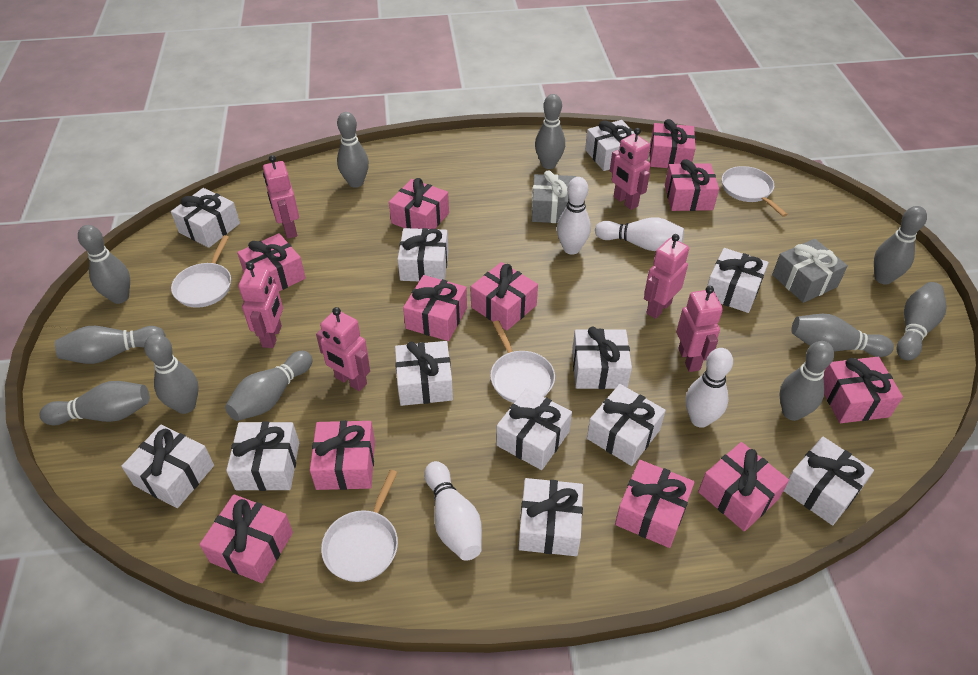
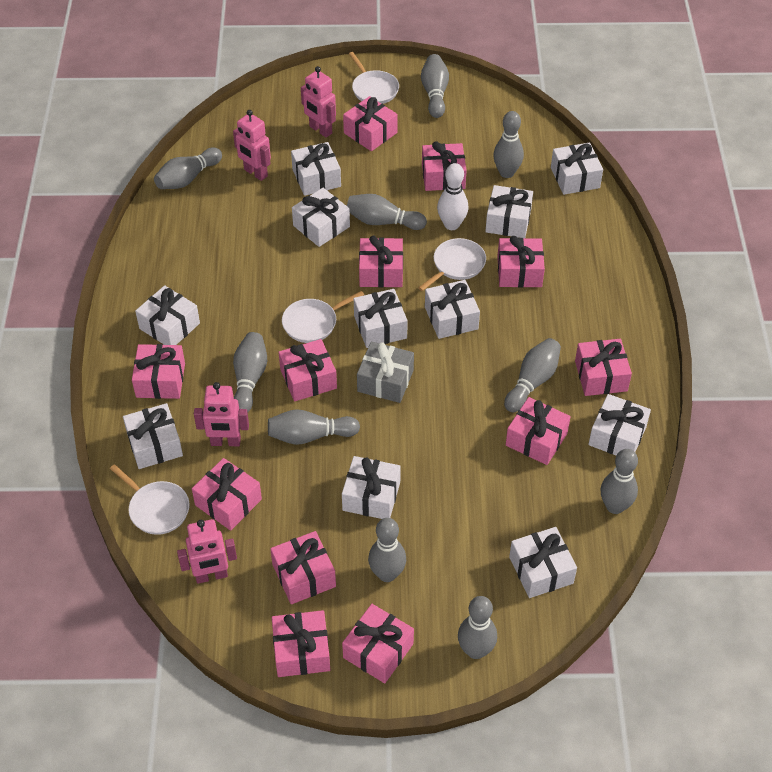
grey bowling pin: 11 -> 10
grey gift: 2 -> 1
pink gift: 11 -> 12
pink robot: 6 -> 4
white bowling pin: 4 -> 1
white gift: 12 -> 11

